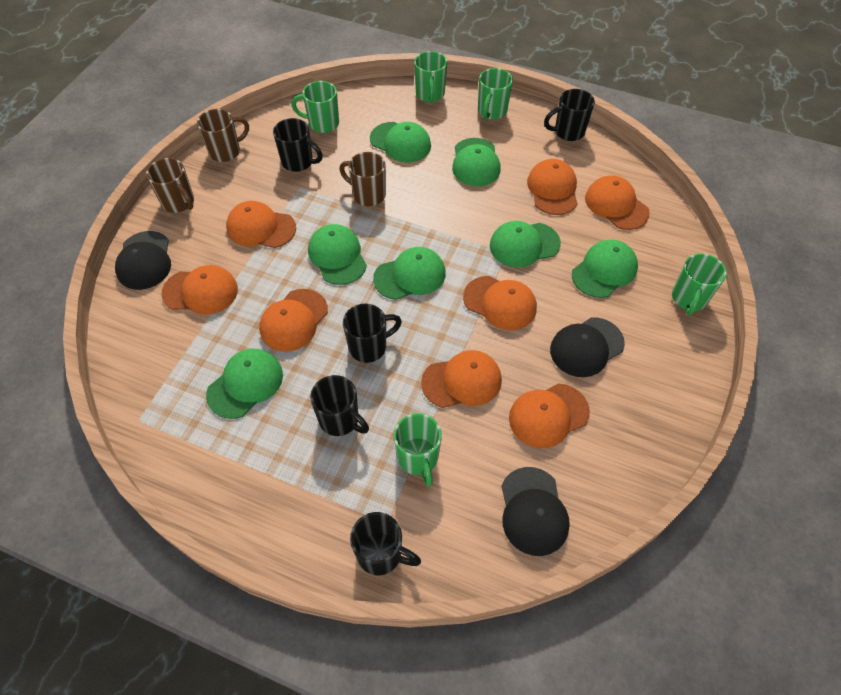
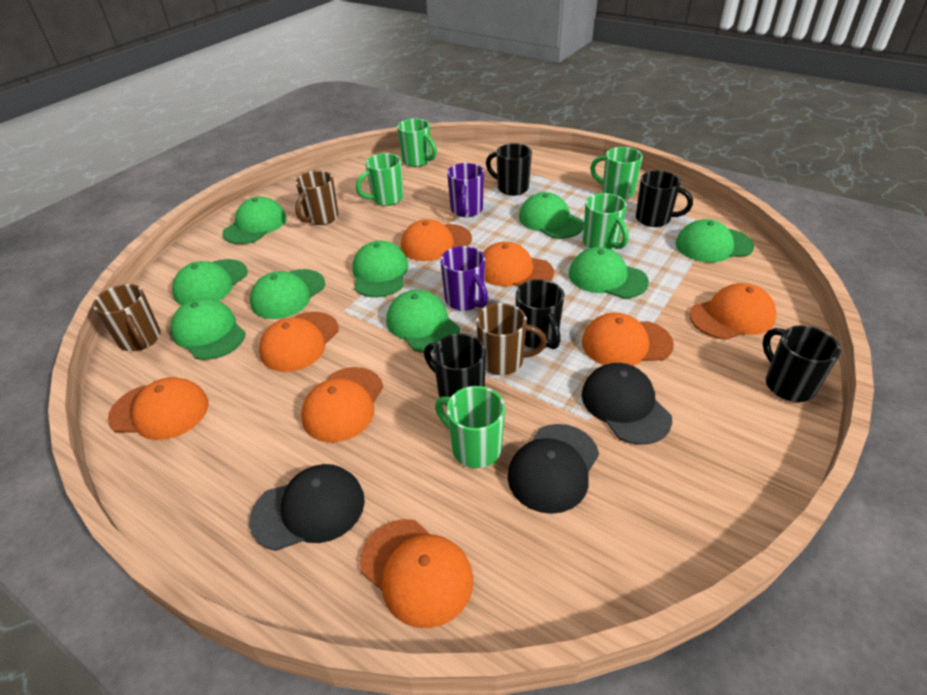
green cap: 7 -> 9
purple mug: 0 -> 2

